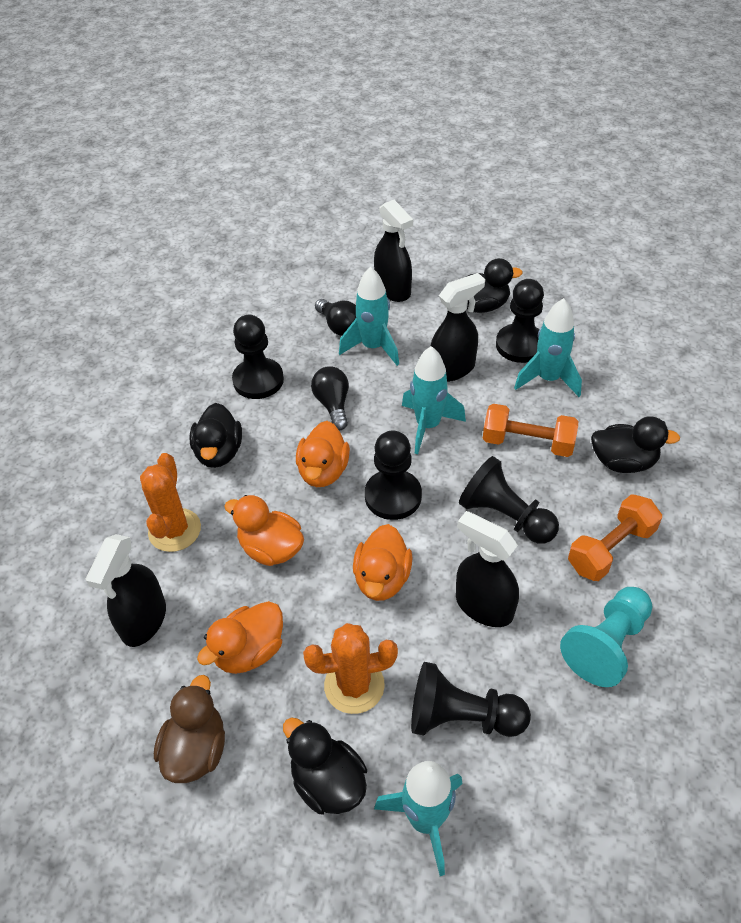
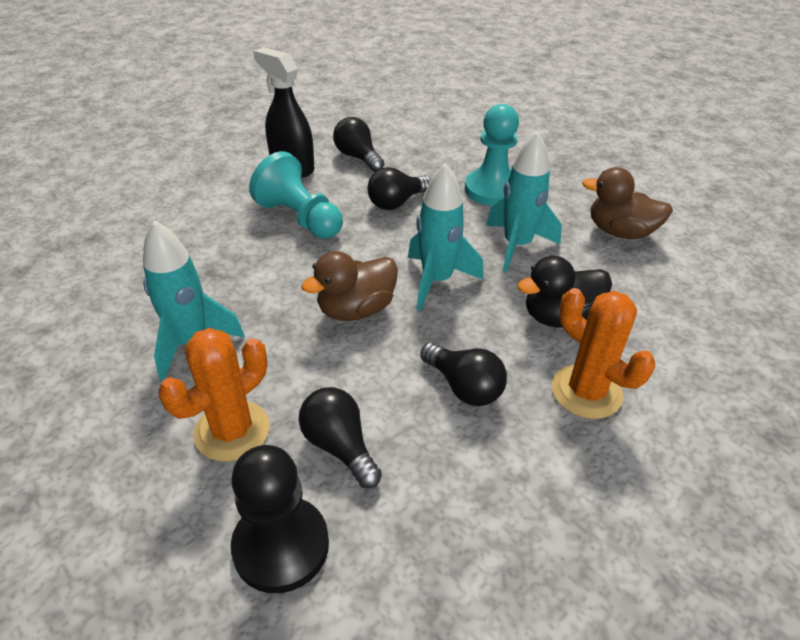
black duck: 4 -> 1
black light bulb: 2 -> 4
black pawn: 5 -> 1
black spray bottle: 4 -> 1
brown duck: 1 -> 2
orange duck: 4 -> 0
orange dumbbell: 2 -> 0
turquoise pawn: 1 -> 2
turquoise rocket: 4 -> 3

